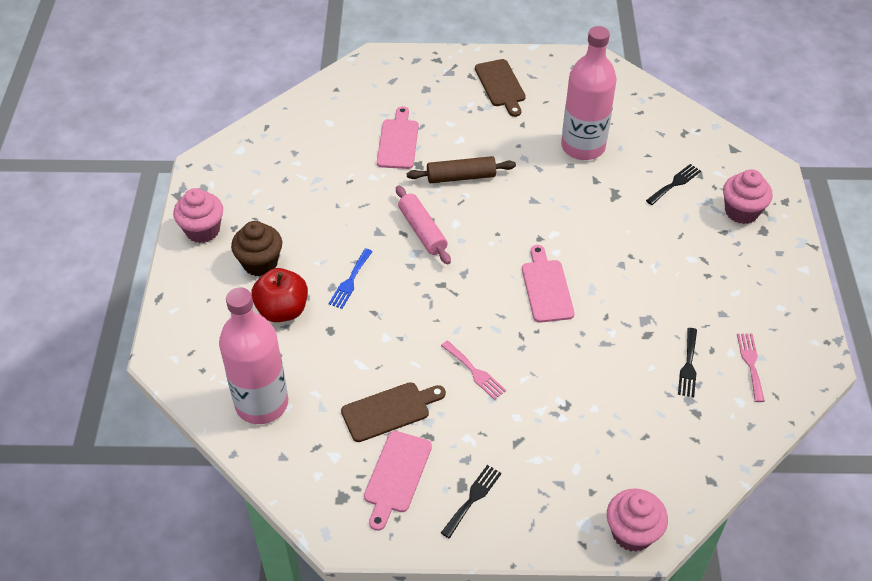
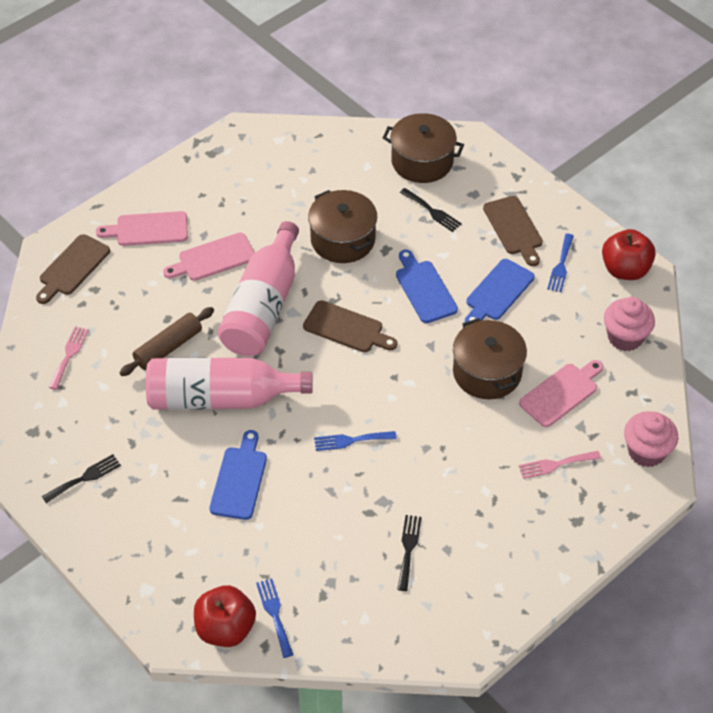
blue cutting board: 0 -> 3
blue fork: 1 -> 3
brown cupcake: 1 -> 0
brown cutting board: 2 -> 3
brown pot: 0 -> 3
pink cupcake: 3 -> 2
pink rolling pin: 1 -> 0
red apple: 1 -> 2

